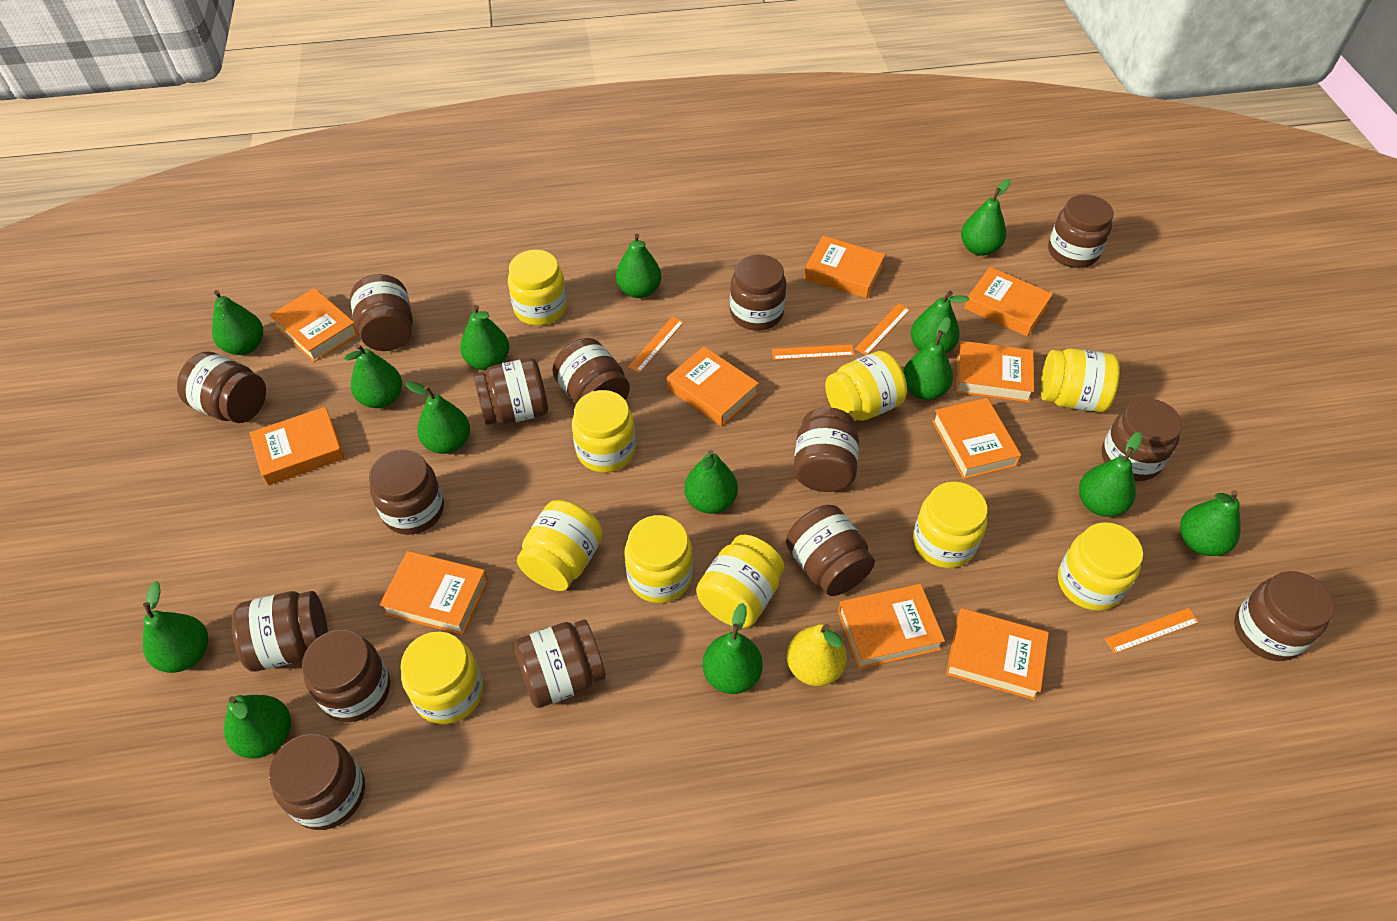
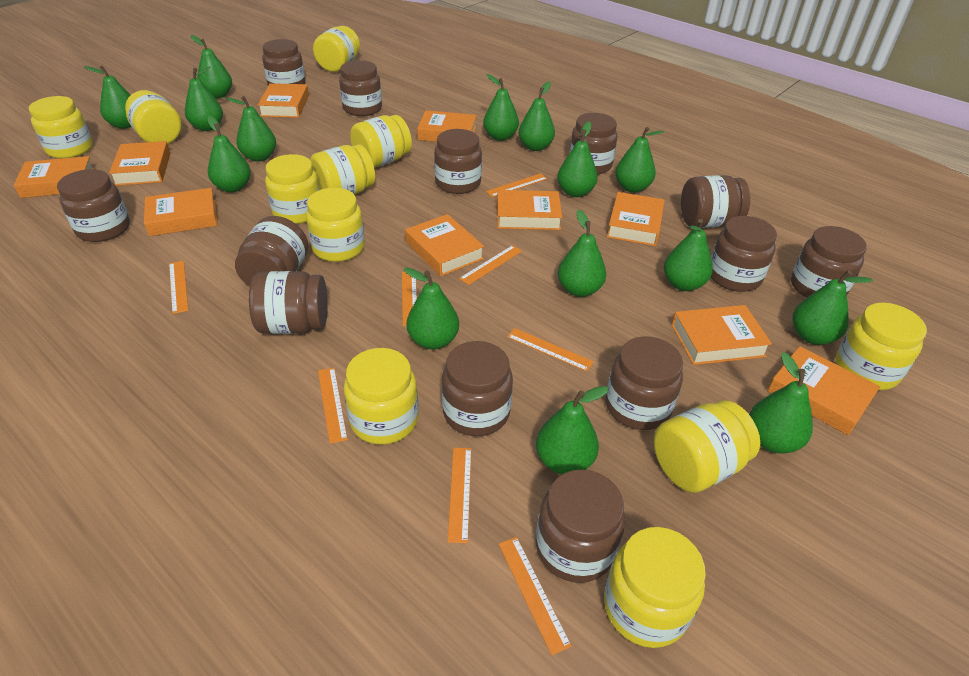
brown jar: 15 -> 13
green pear: 14 -> 15
orange ruler: 4 -> 8
yellow jar: 10 -> 11
yellow pear: 1 -> 0

